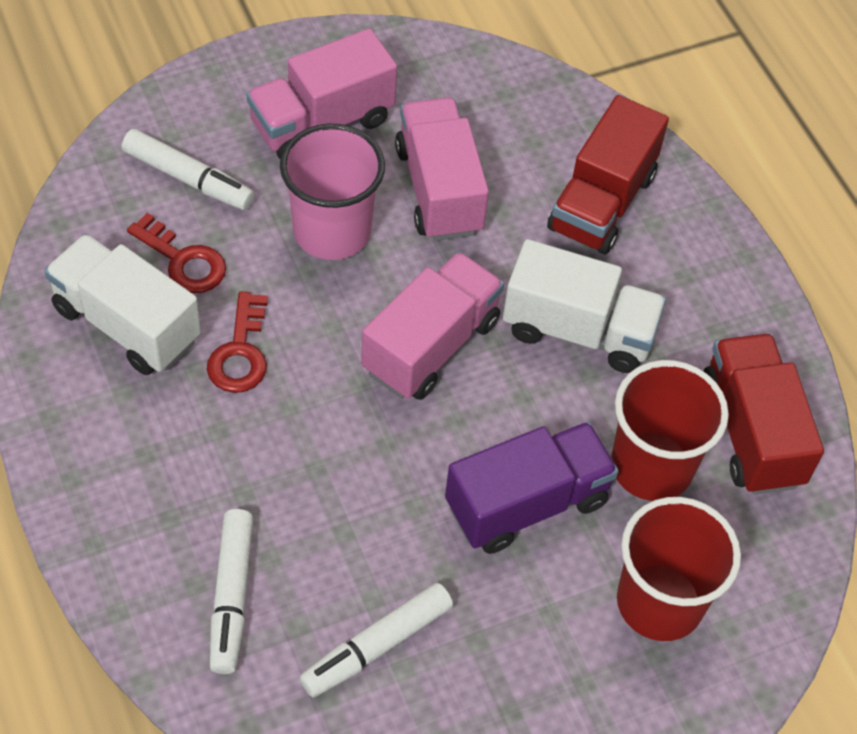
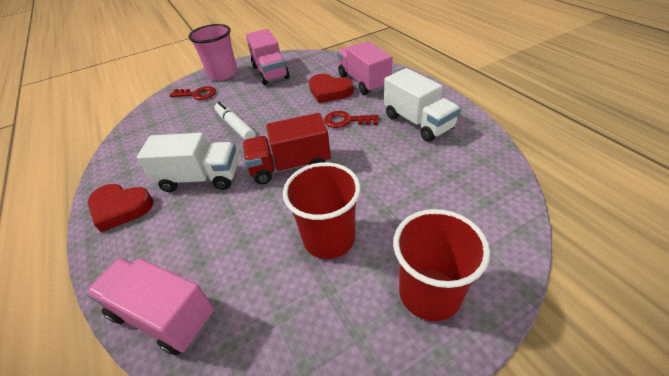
purple truck: 1 -> 0
red heart: 0 -> 2
red truck: 2 -> 1
white marker: 3 -> 1

